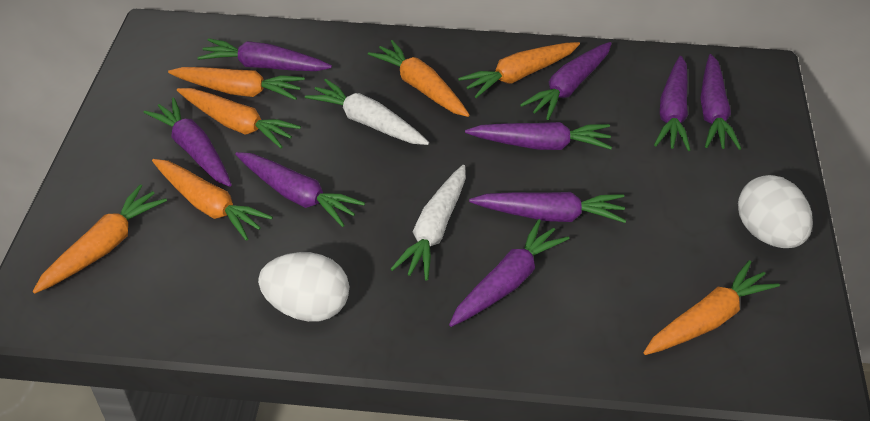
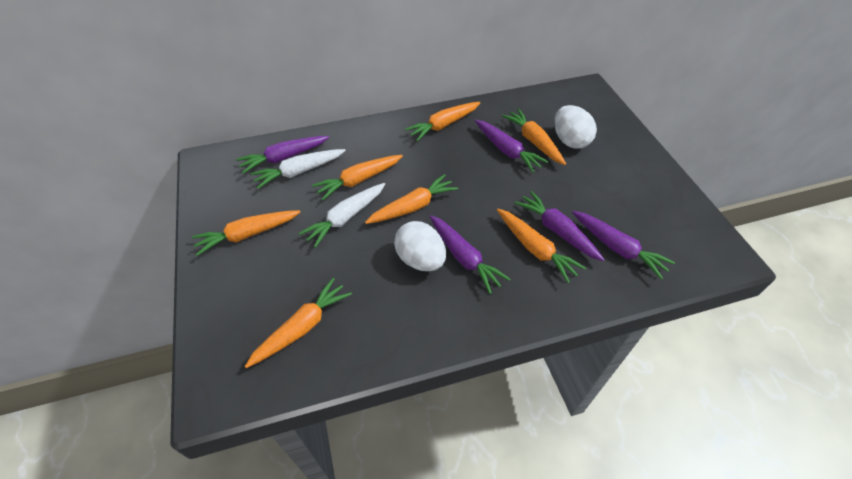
purple carrot: 9 -> 5

